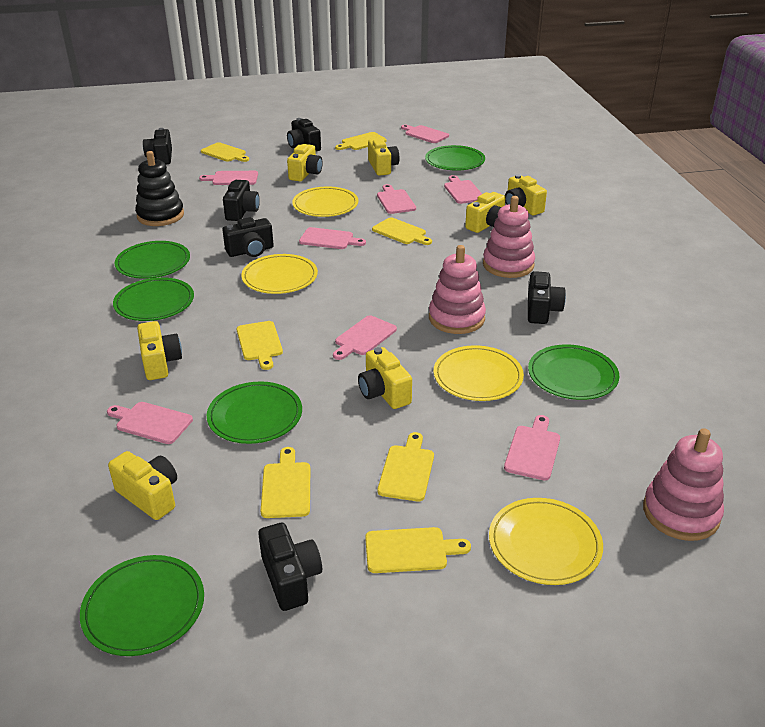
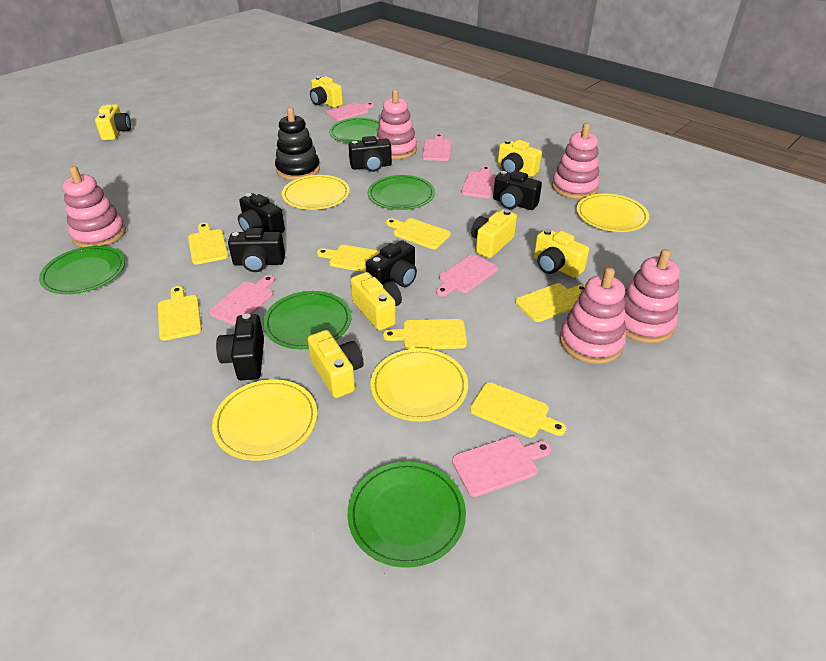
green plate: 6 -> 5
pink cutting board: 8 -> 6
pink stacking toy: 3 -> 5

